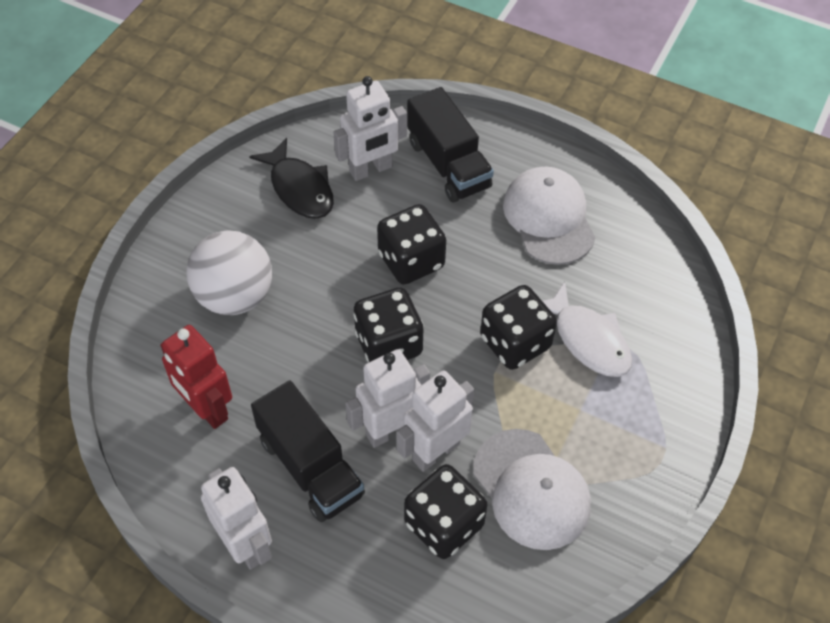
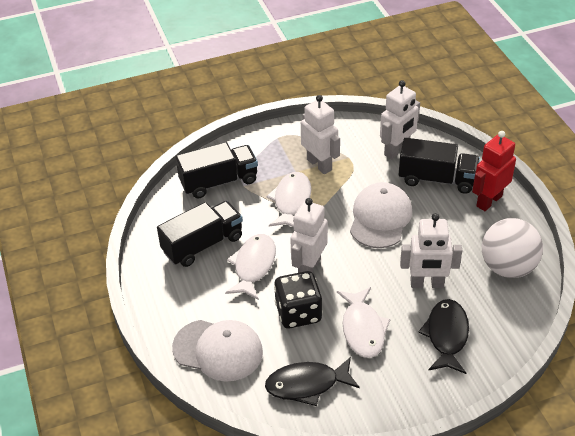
black dice: 4 -> 1
black fish: 1 -> 2
black truck: 2 -> 3
white fish: 1 -> 3

